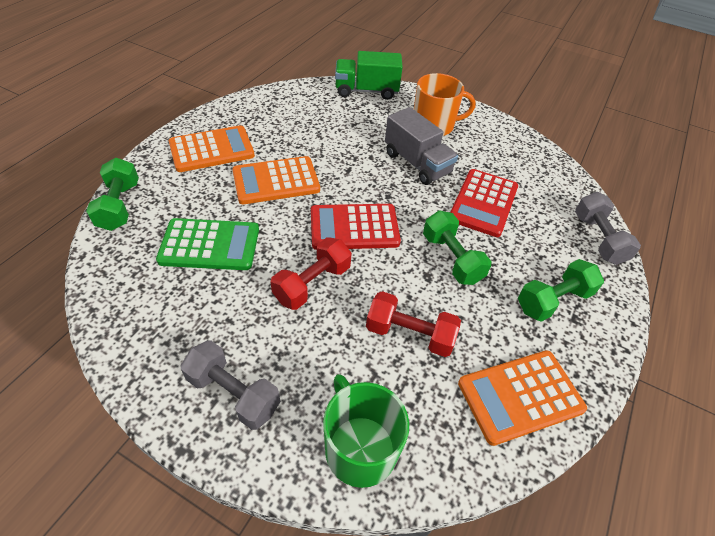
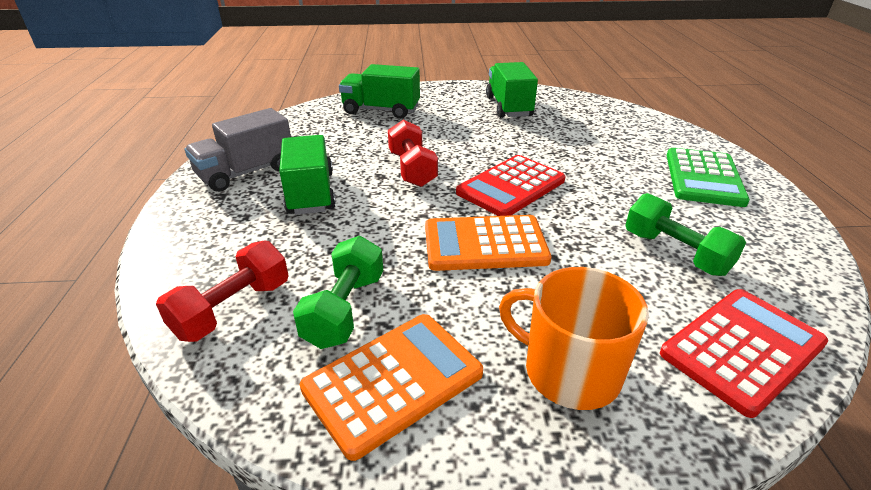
green dumbbell: 3 -> 2
green mug: 1 -> 0
green truck: 1 -> 3
grey dumbbell: 2 -> 0
orange calculator: 3 -> 2

